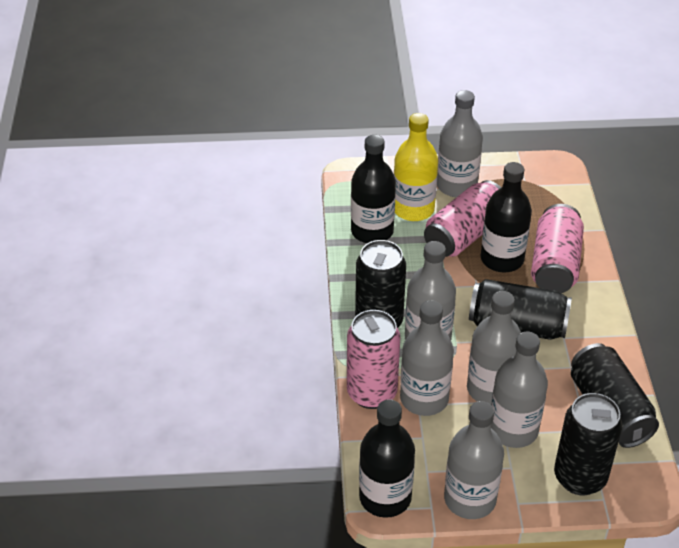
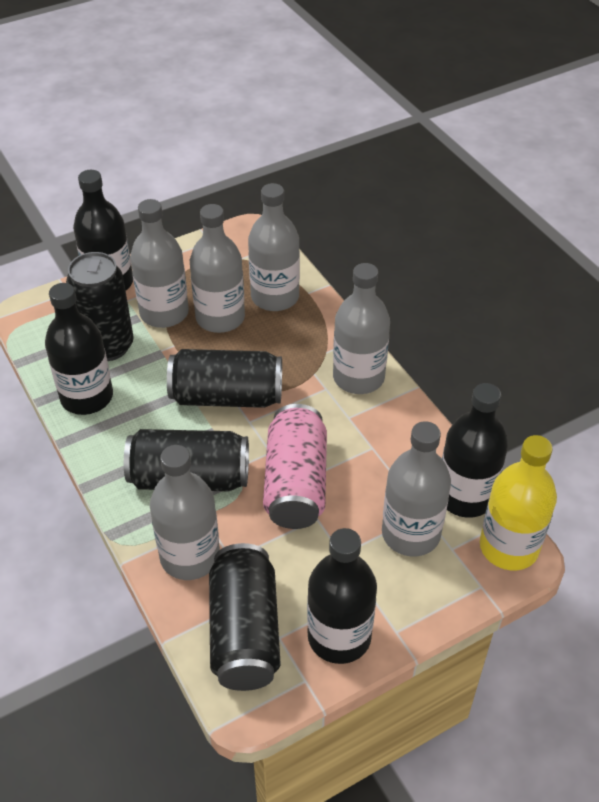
black bottle: 3 -> 4
pink can: 3 -> 1

